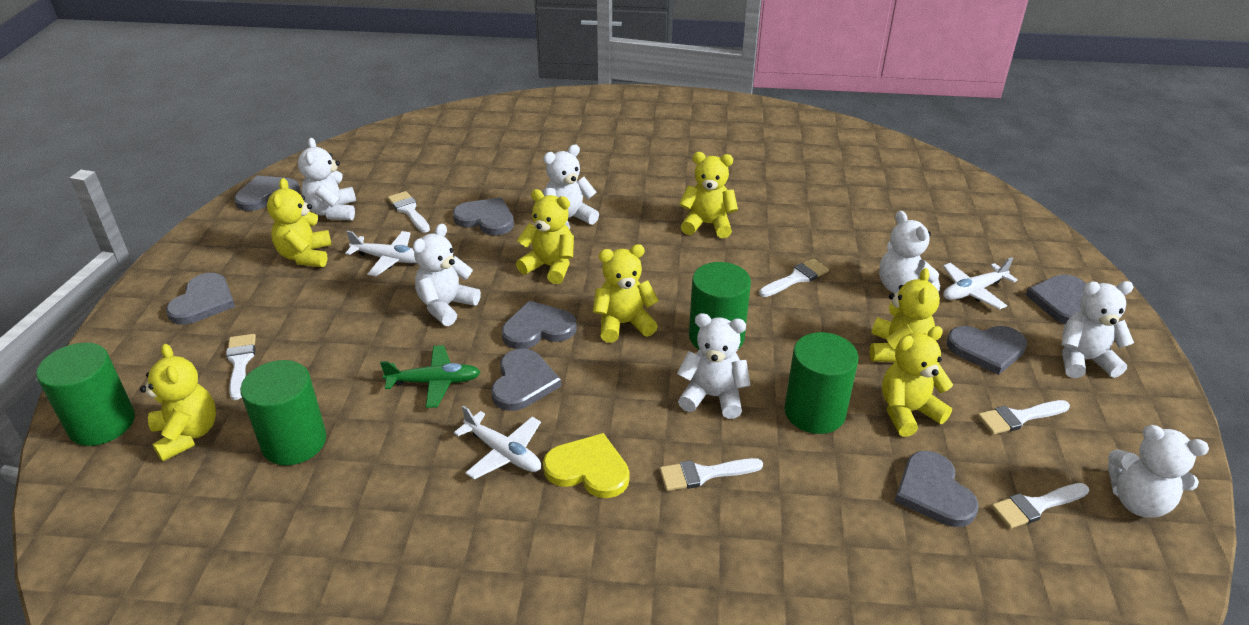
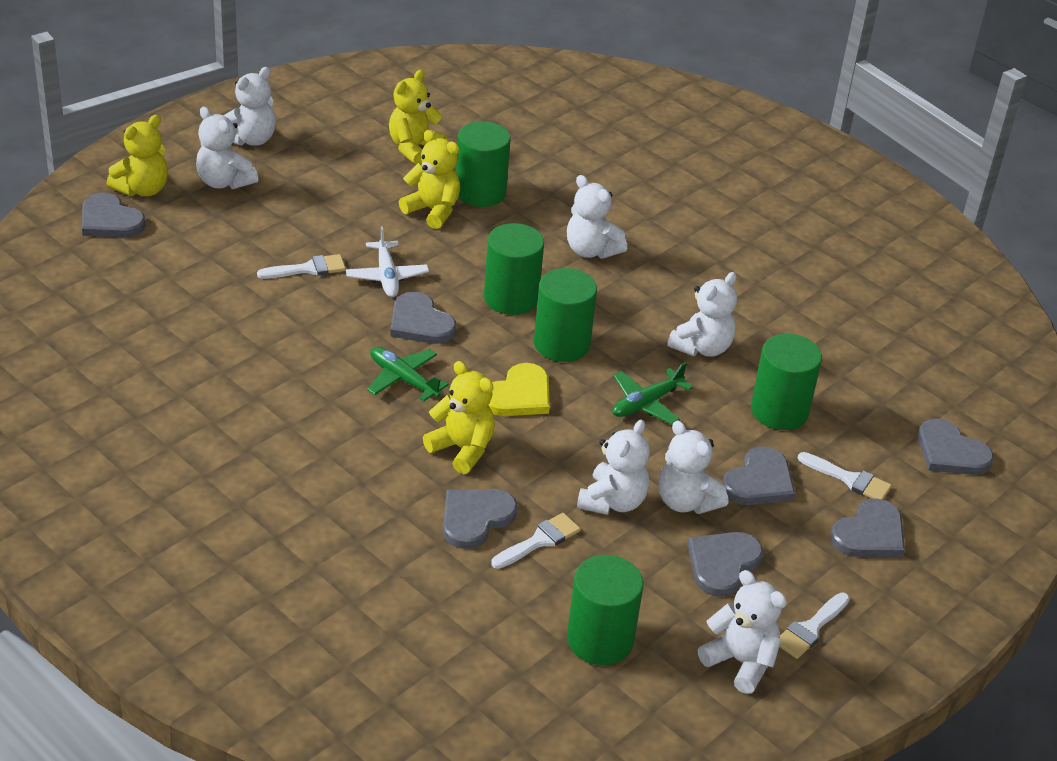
green cylinder: 4 -> 5
green plane: 1 -> 2
grey heart: 8 -> 7
white brush: 6 -> 4
white plane: 3 -> 1
yellow teddy bear: 7 -> 4

